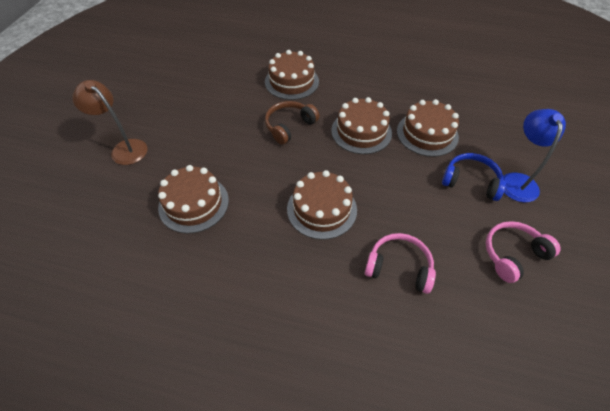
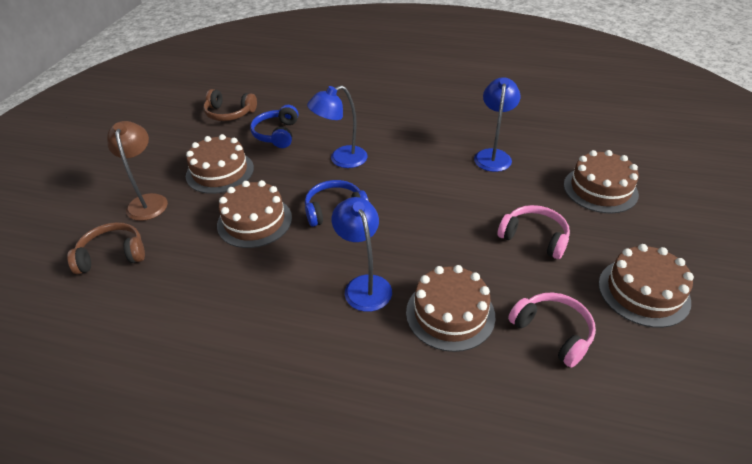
blue headphones: 1 -> 2
blue lamp: 1 -> 3
brown headphones: 1 -> 2

